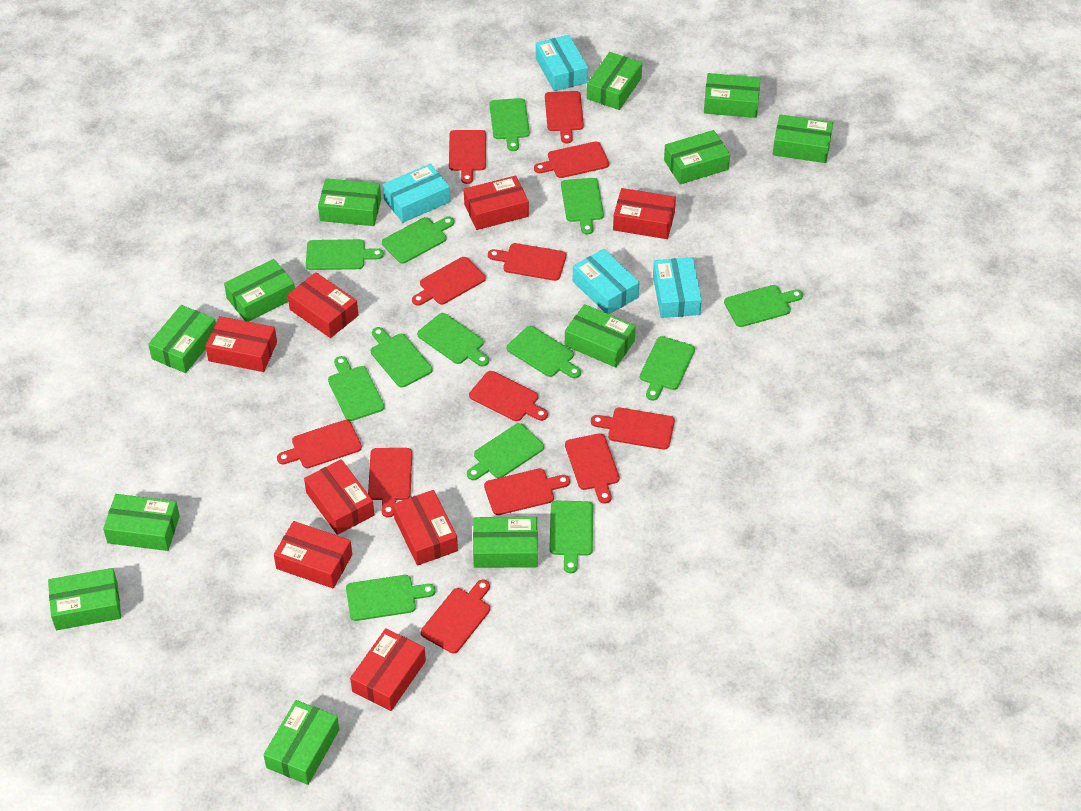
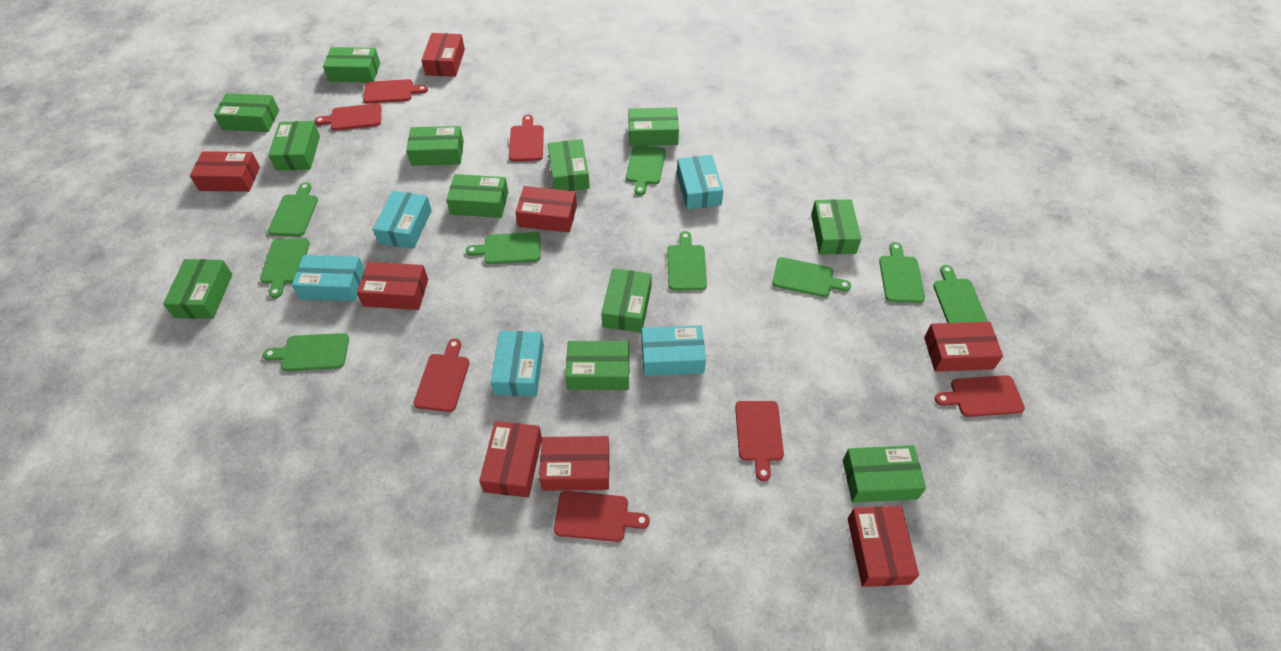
green cutting board: 13 -> 9
red cutting board: 12 -> 7
turquoise box: 4 -> 5

